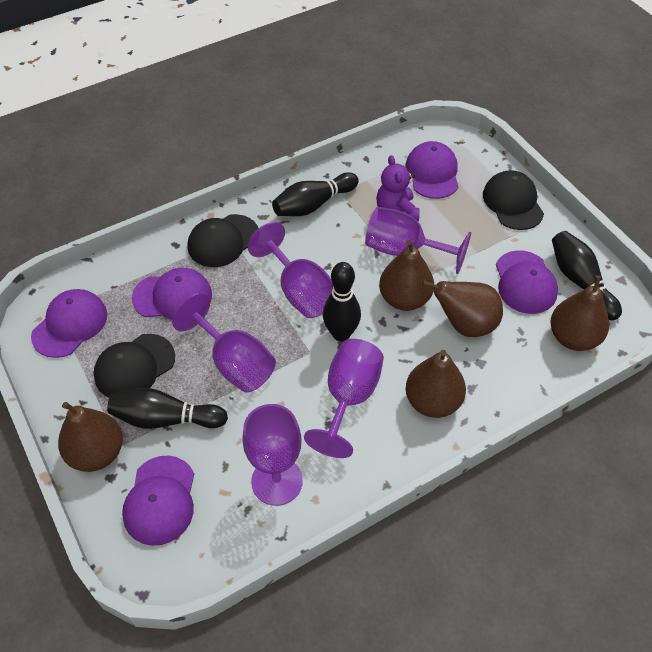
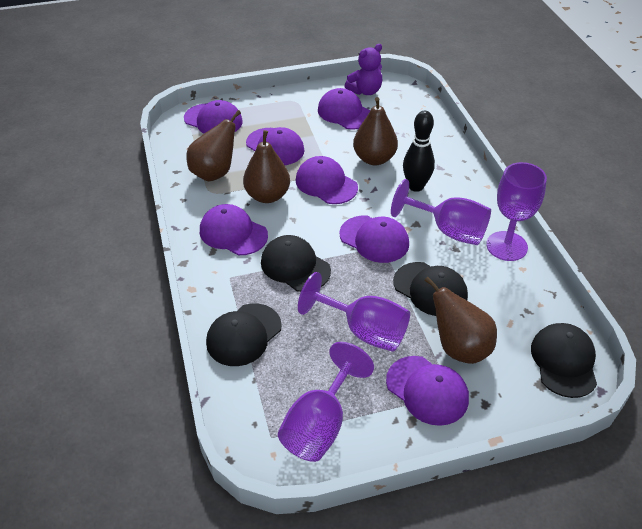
black bowling pin: 4 -> 1
black cap: 3 -> 4
brown pear: 5 -> 4
purple cap: 5 -> 7
purple goblet: 5 -> 4

